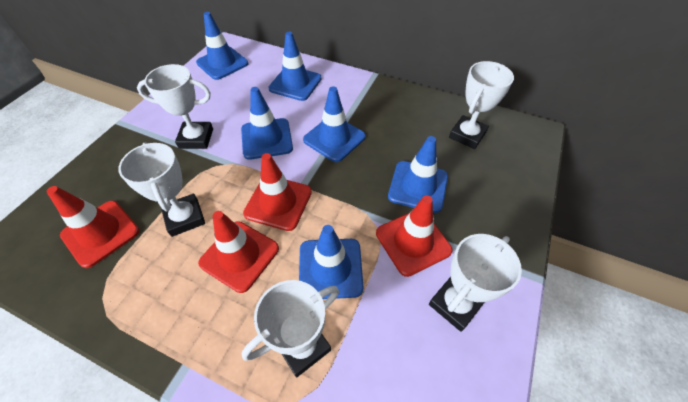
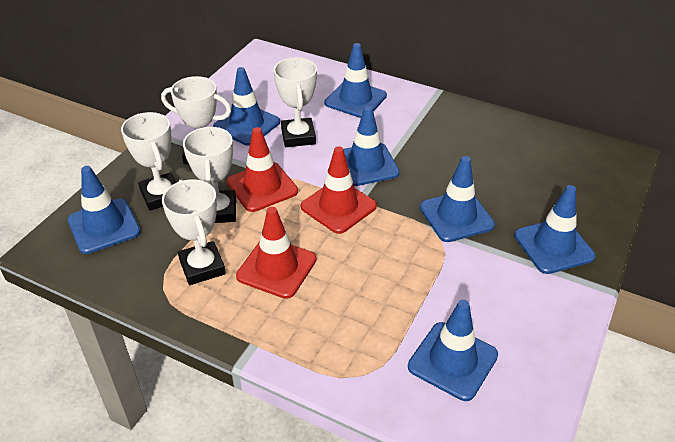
blue traffic cone: 6 -> 7
red traffic cone: 4 -> 3

